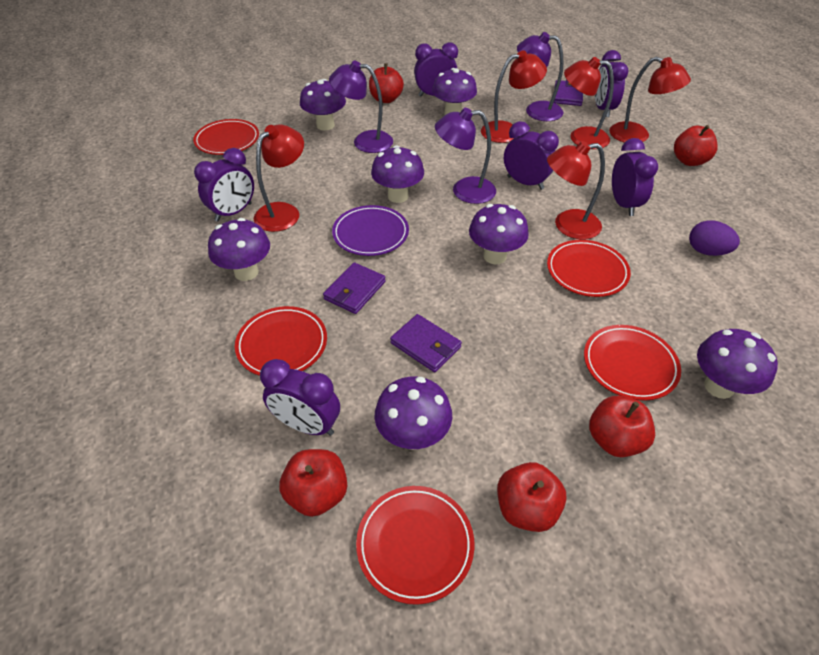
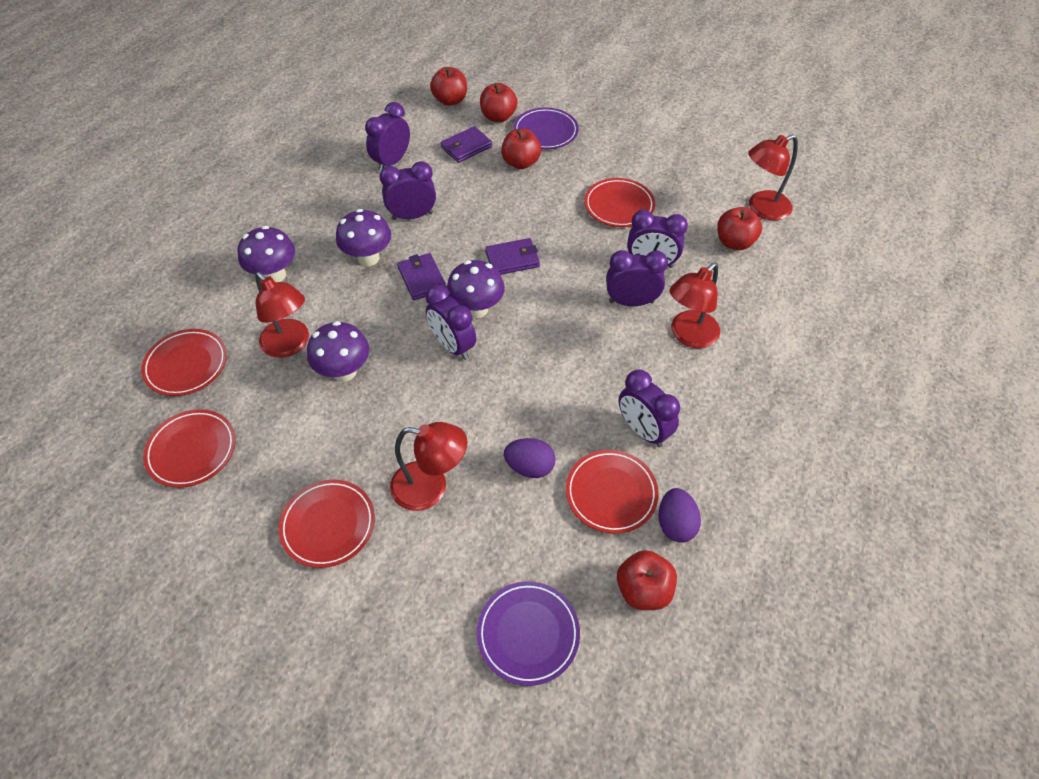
purple egg: 1 -> 2
purple lamp: 3 -> 0
purple mushroom: 7 -> 4
purple plate: 1 -> 2
red lamp: 5 -> 4

